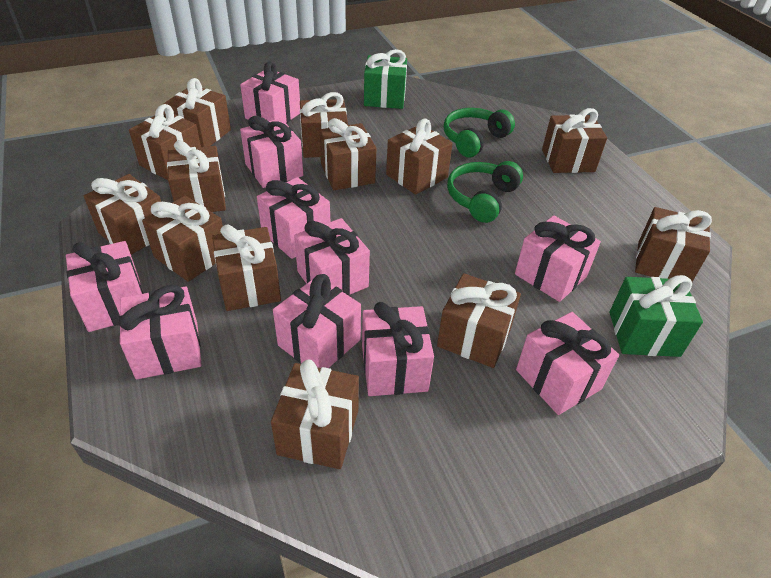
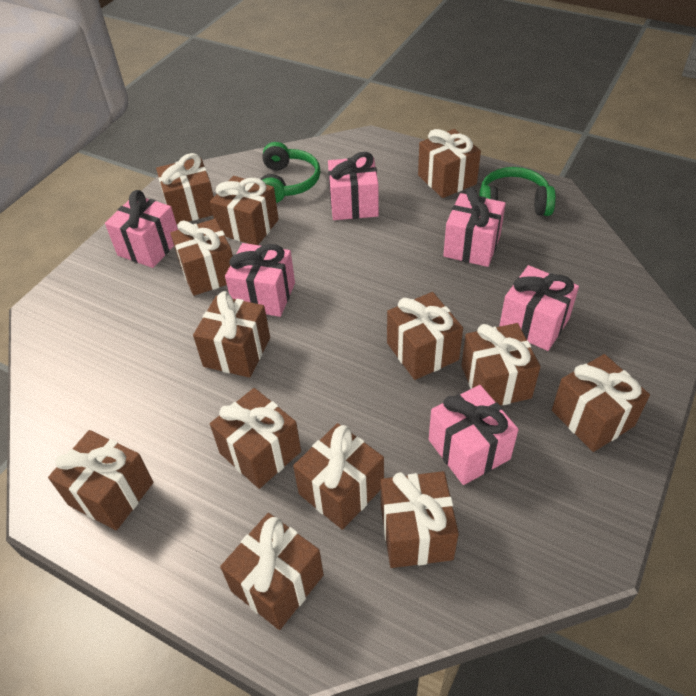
green gift: 2 -> 0
pink gift: 10 -> 6

